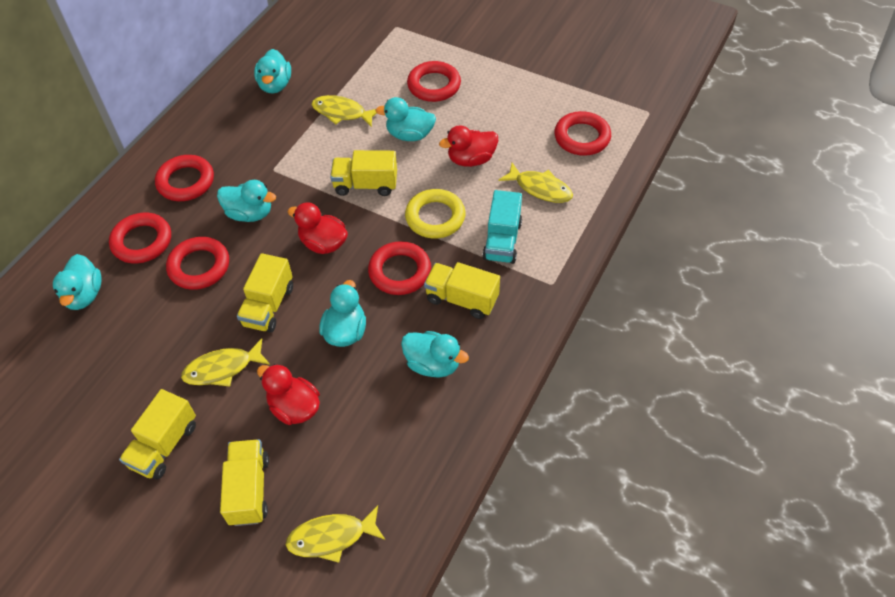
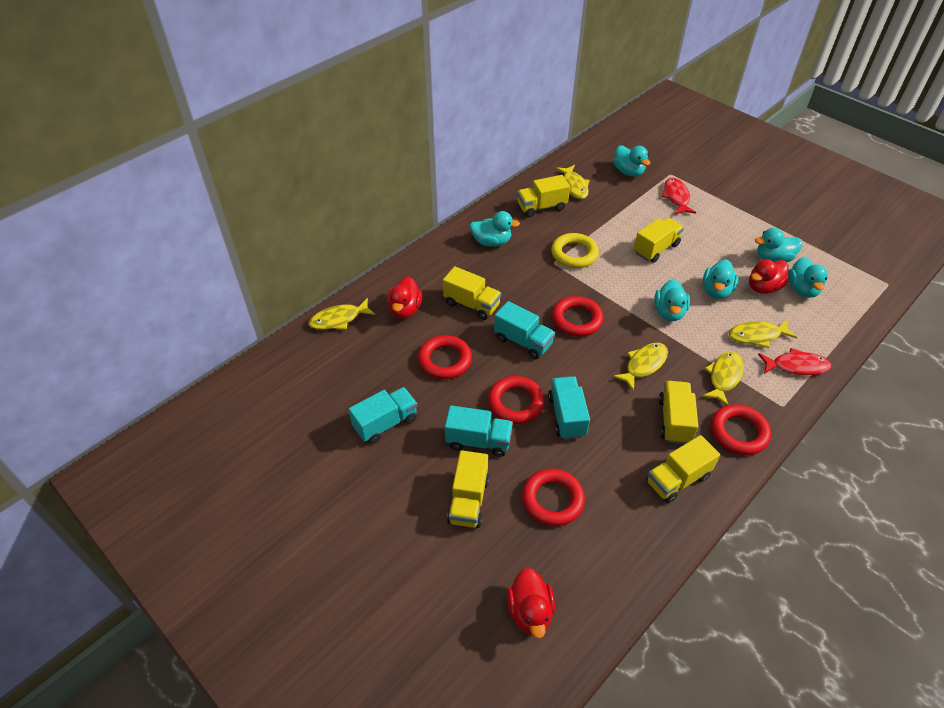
red fish: 0 -> 2
red ring: 6 -> 5
turquoise truck: 1 -> 4
yellow fish: 4 -> 5
yellow truck: 5 -> 6

